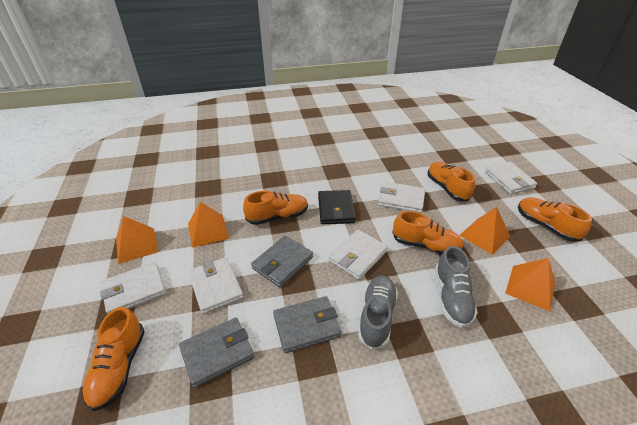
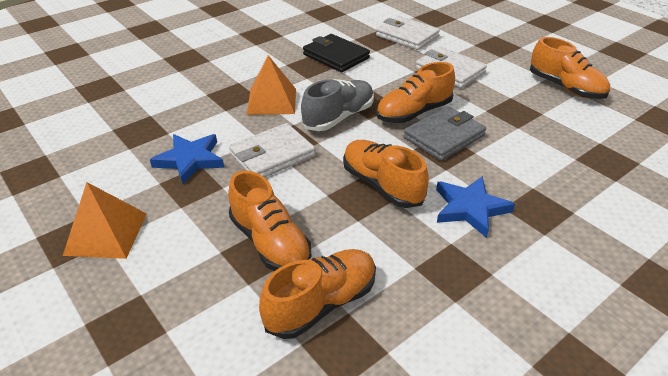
blue star: 0 -> 2
grey shoe: 2 -> 1
grey wallet: 3 -> 1
orange pyramid: 4 -> 2
white wallet: 5 -> 3

